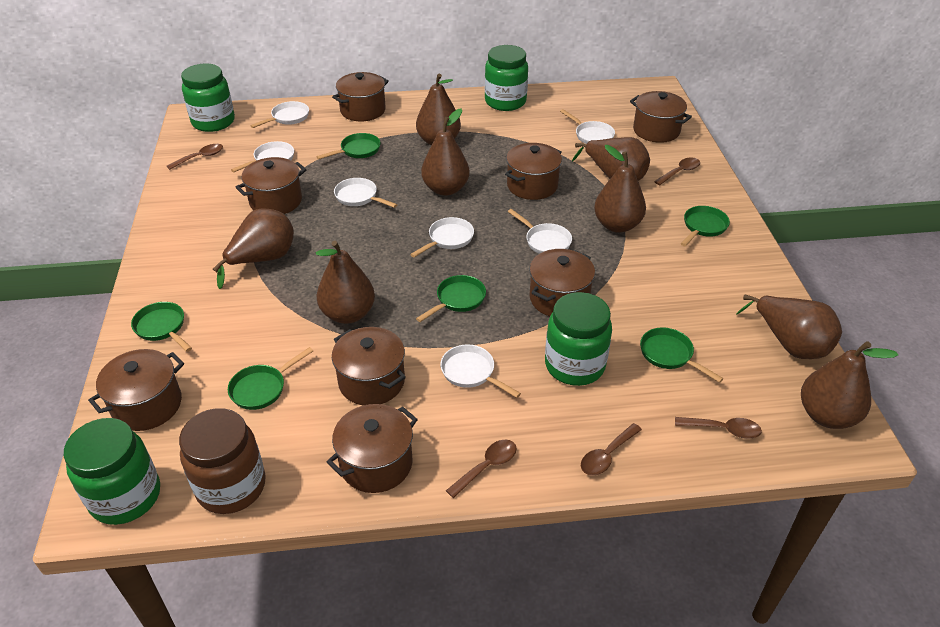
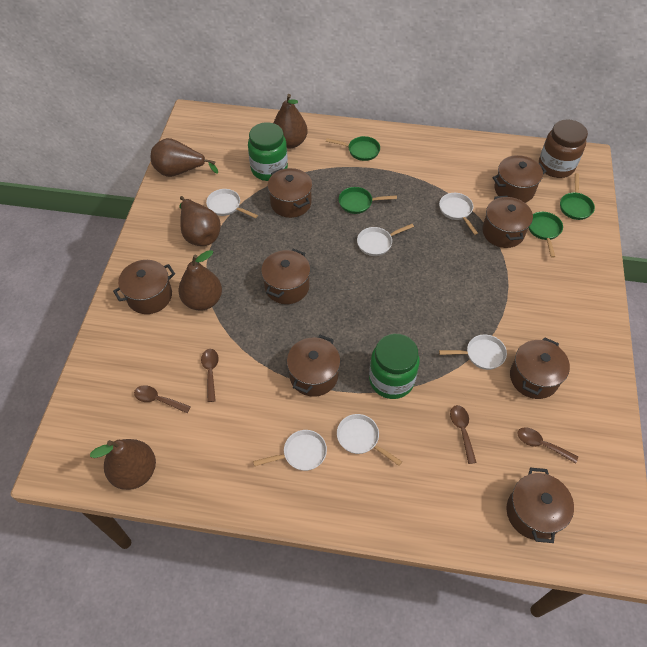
brown pear: 8 -> 5
brown spoon: 5 -> 4
green jar: 4 -> 2
green pan: 6 -> 4
white pan: 7 -> 6

